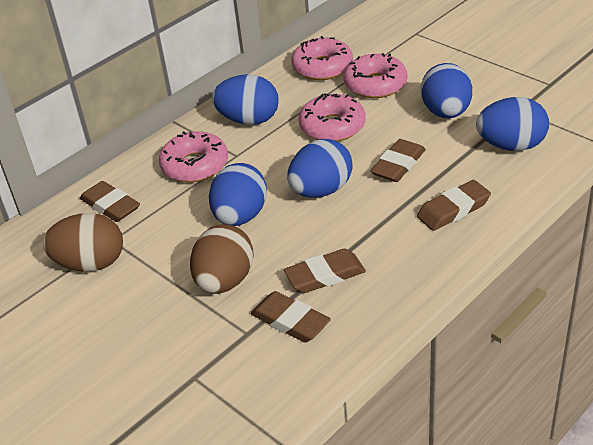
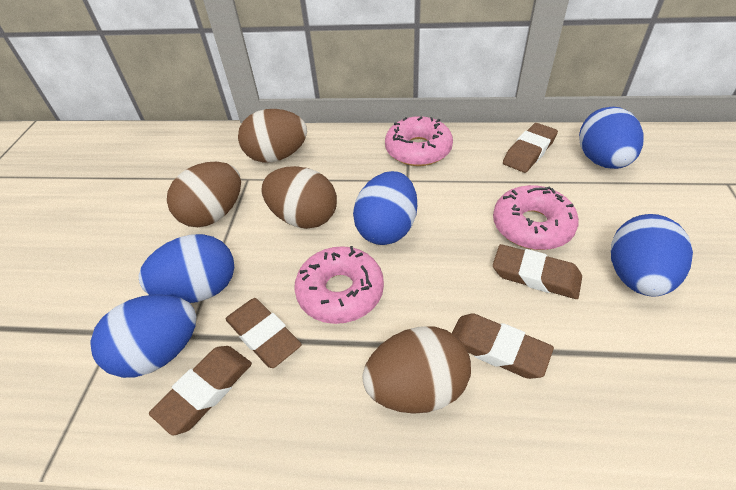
brown egg: 2 -> 4
pink donut: 4 -> 3

